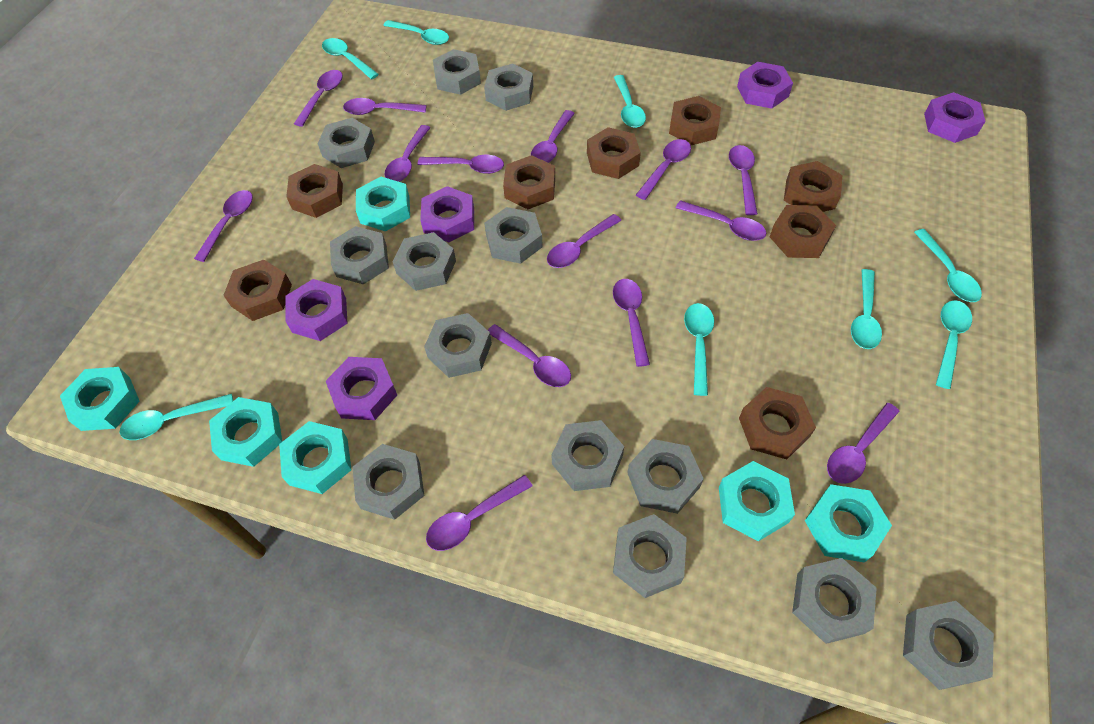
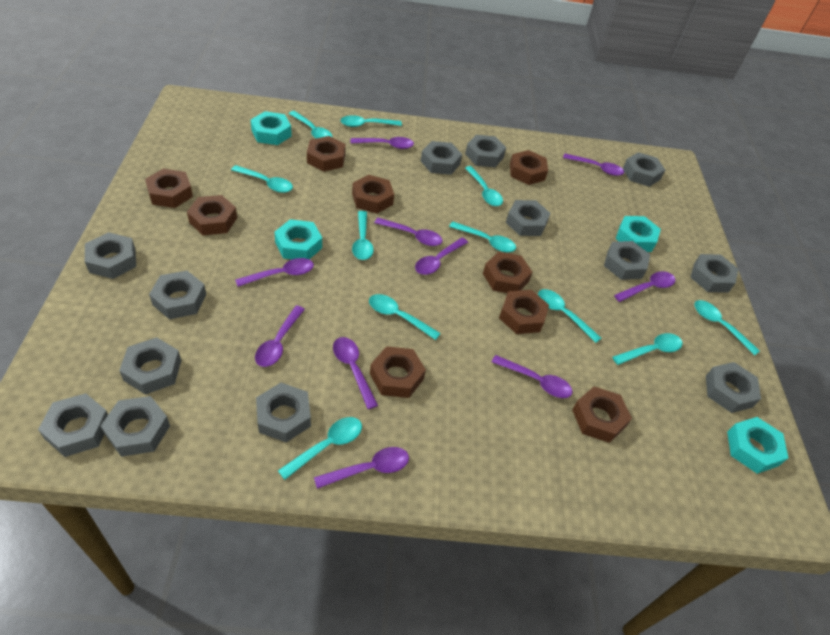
brown nut: 8 -> 9
purple nut: 5 -> 0
purple spoon: 14 -> 10
turquoise nut: 6 -> 4
turquoise spoon: 8 -> 11

